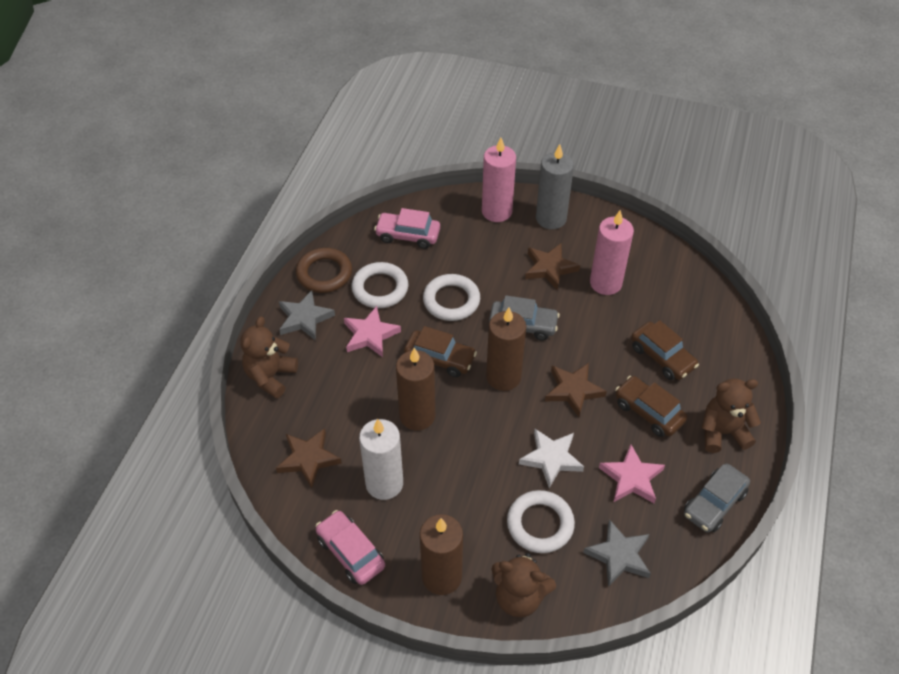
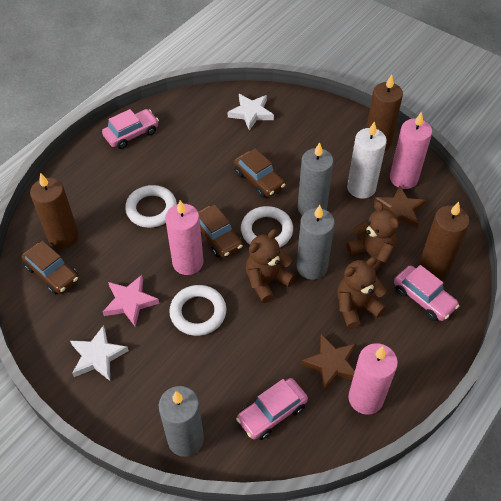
brown ring: 1 -> 0
brown star: 3 -> 2
grey candle: 1 -> 3
grey car: 2 -> 0
grey star: 2 -> 0
pink candle: 2 -> 3
pink car: 2 -> 3
pink star: 2 -> 1
white star: 1 -> 2

